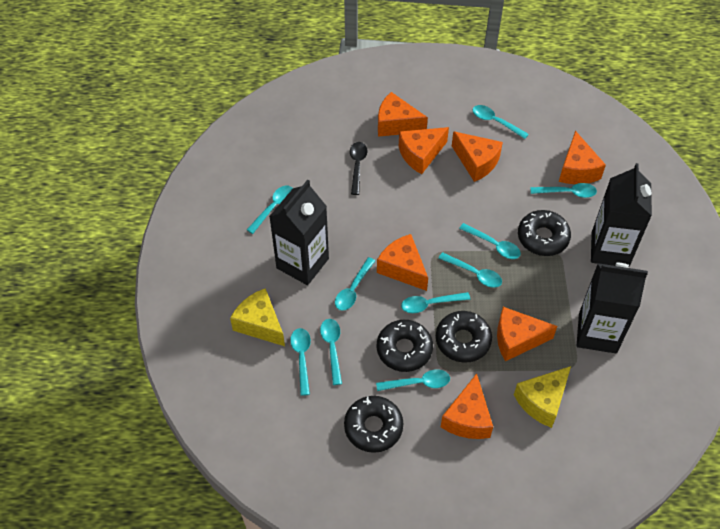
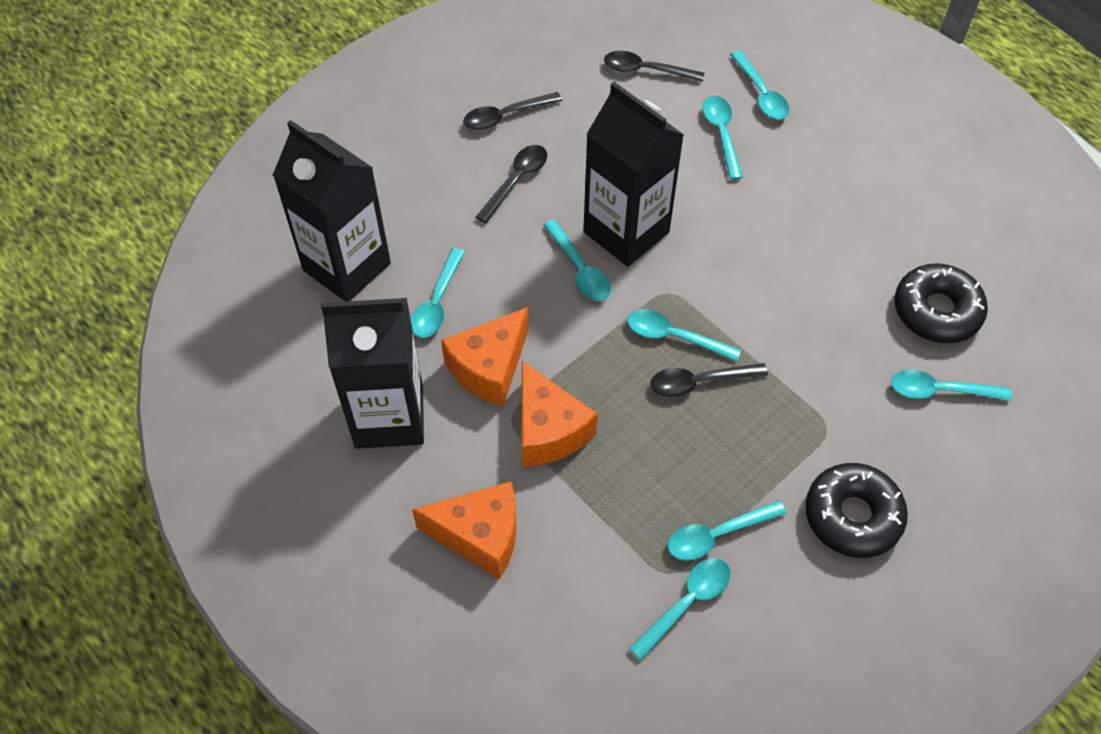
black donut: 4 -> 2
black spoon: 1 -> 4
orange cheese: 7 -> 3
turquoise spoon: 10 -> 8
yellow cheese: 2 -> 0

